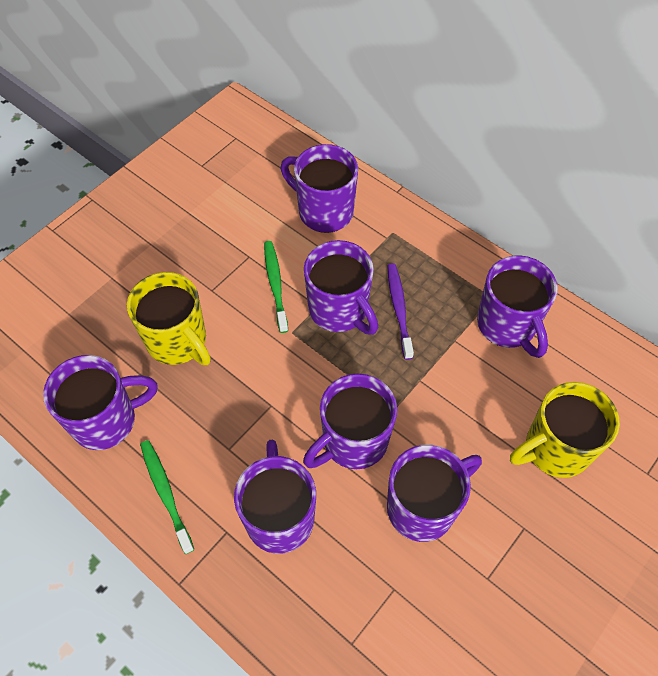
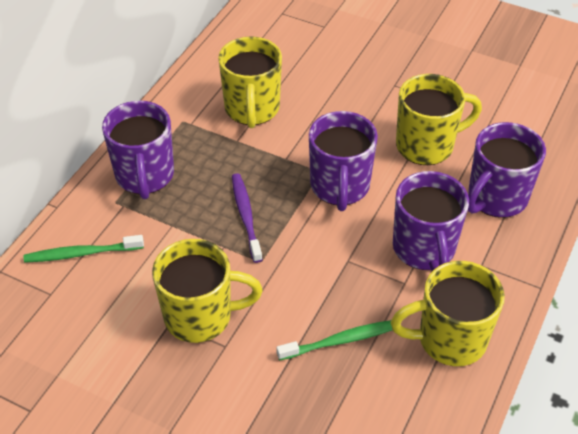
purple mug: 7 -> 4
yellow mug: 2 -> 4

